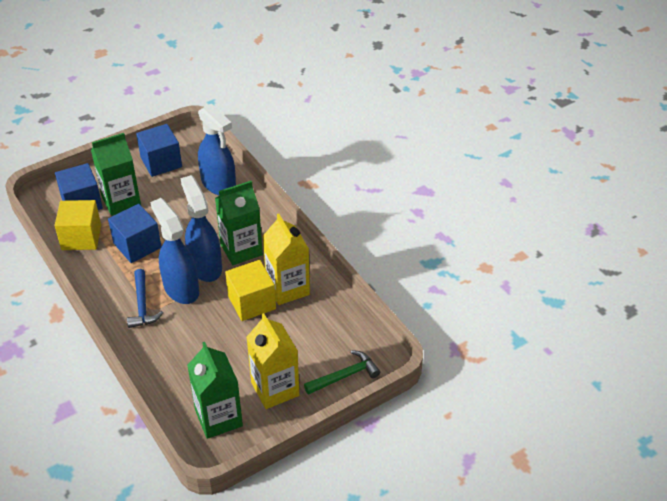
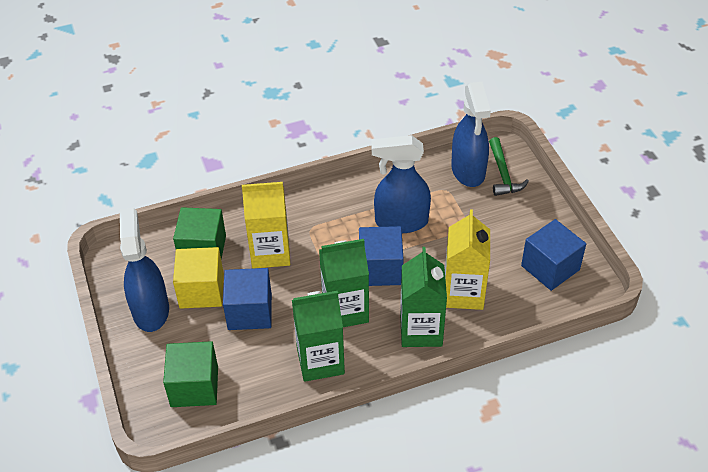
blue hammer: 1 -> 0
green cube: 0 -> 2
yellow cube: 2 -> 1

